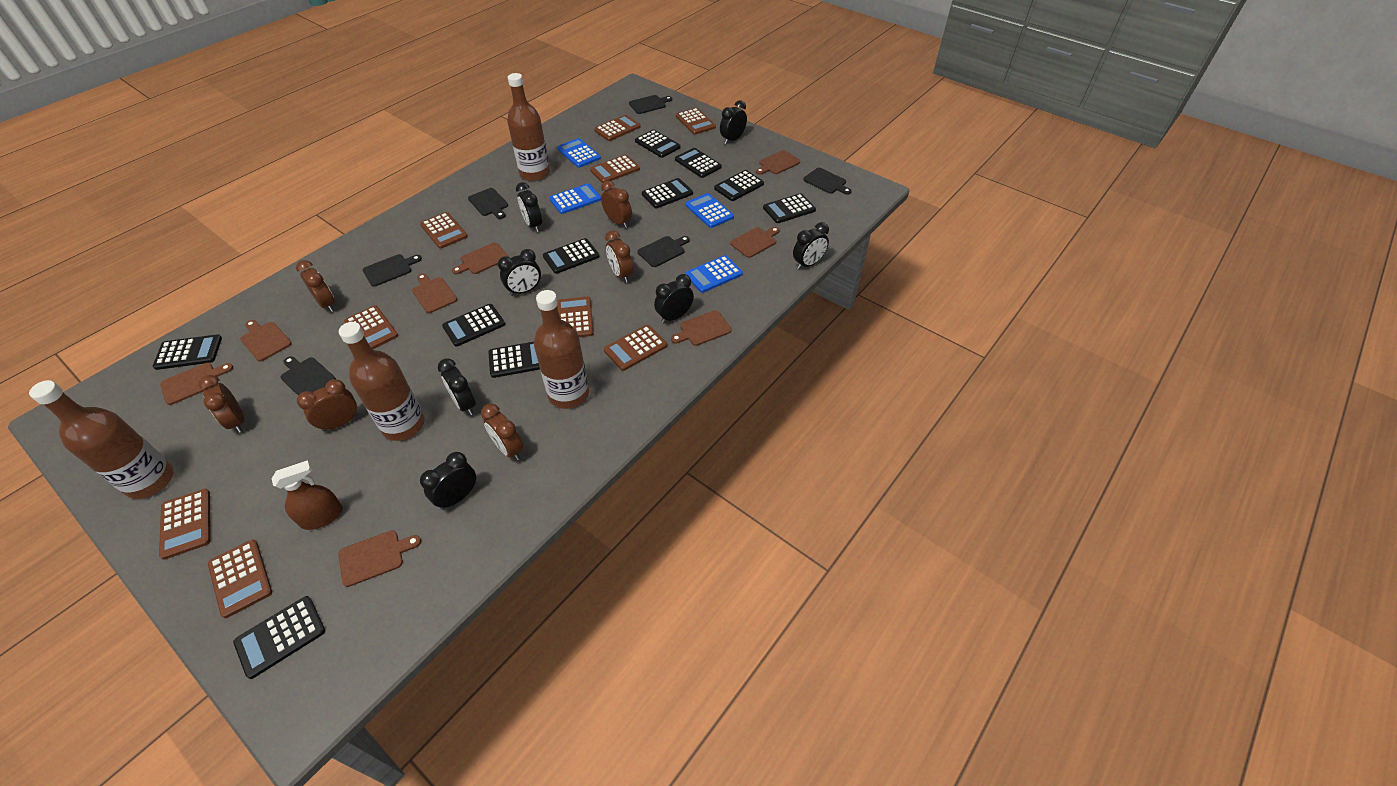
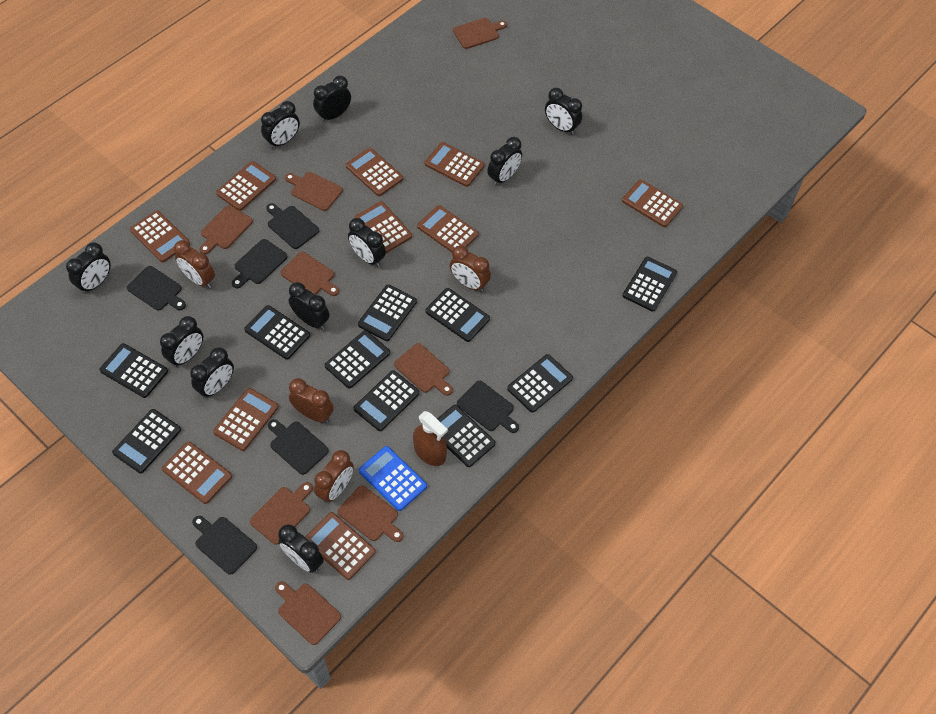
black clock: 7 -> 10
blue calculator: 4 -> 1
brown bottle: 4 -> 0
brown calculator: 9 -> 10
brown clock: 6 -> 4

